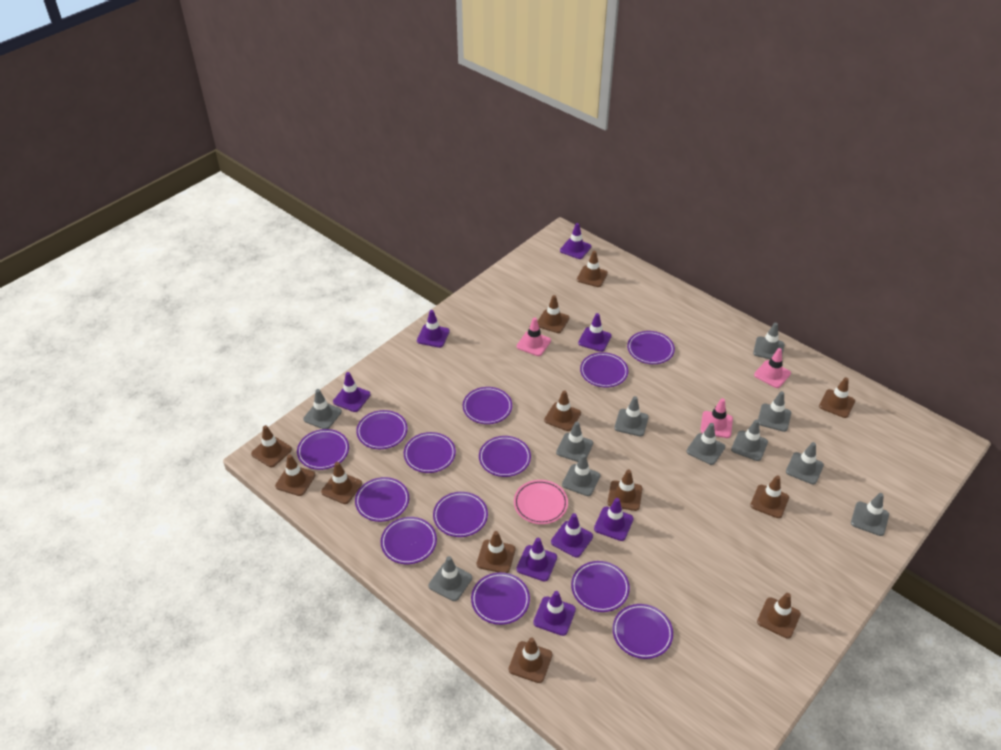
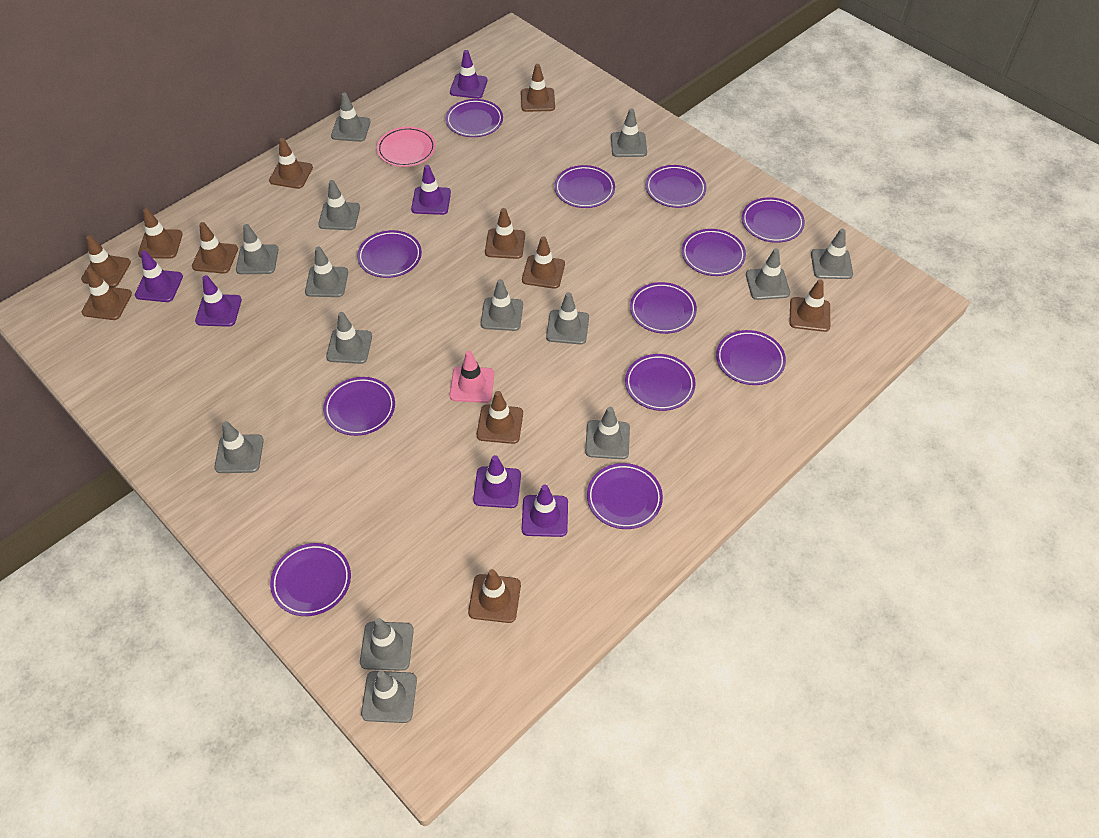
brown traffic cone: 12 -> 11
grey traffic cone: 11 -> 14
pink traffic cone: 3 -> 1
purple plate: 13 -> 12
purple traffic cone: 8 -> 6

